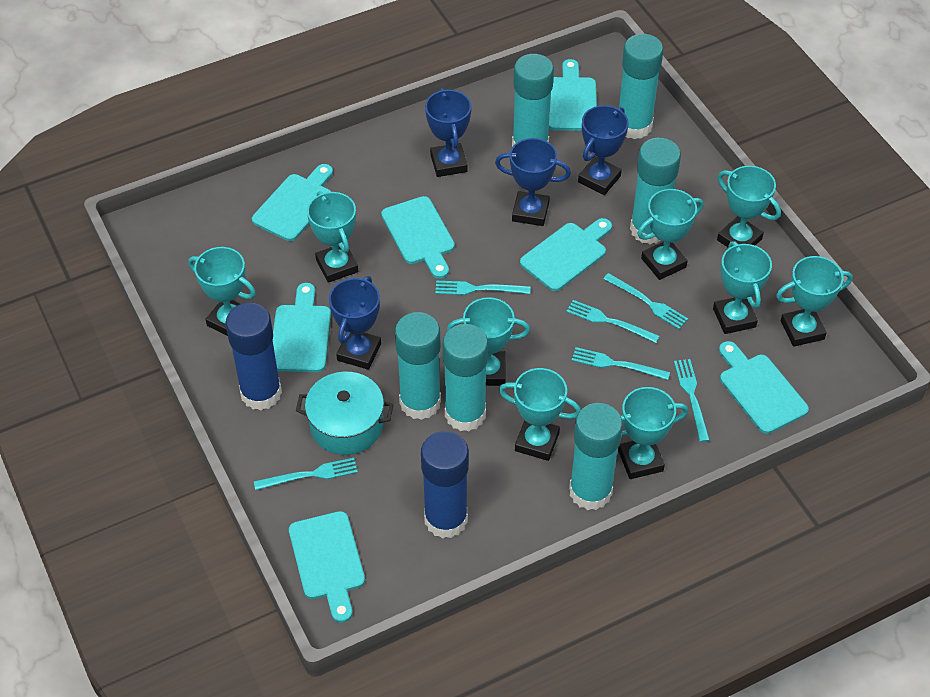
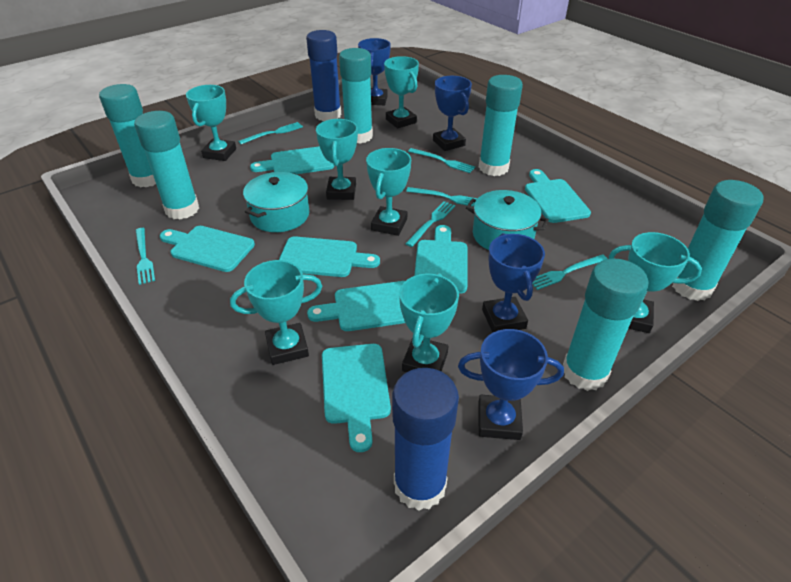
turquoise pot: 1 -> 2
turquoise trophy: 9 -> 7

